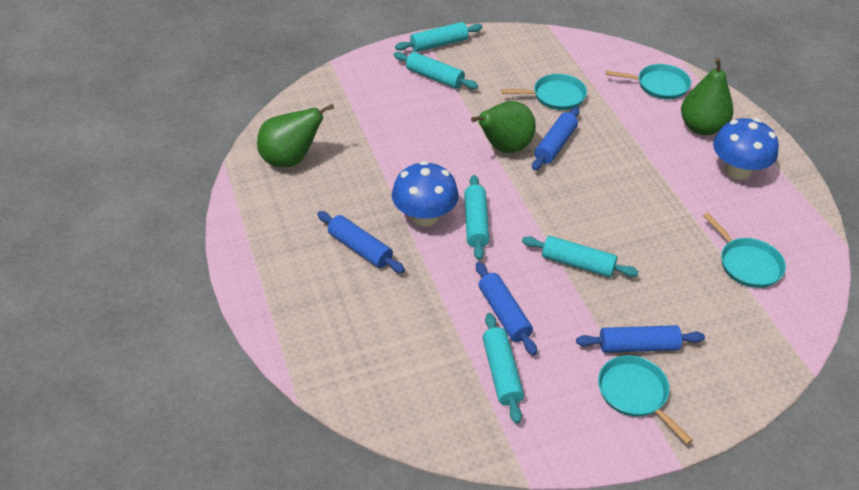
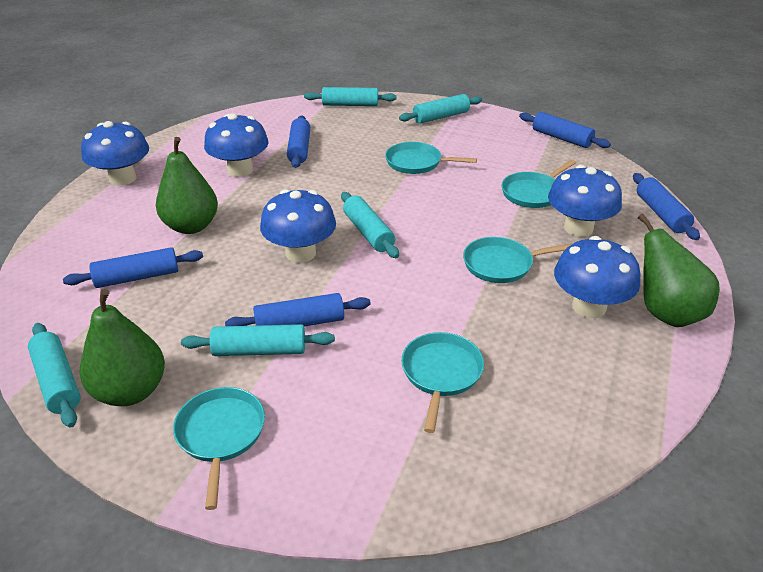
blue mushroom: 2 -> 5
blue rolling pin: 4 -> 5
turquoise pan: 4 -> 5

